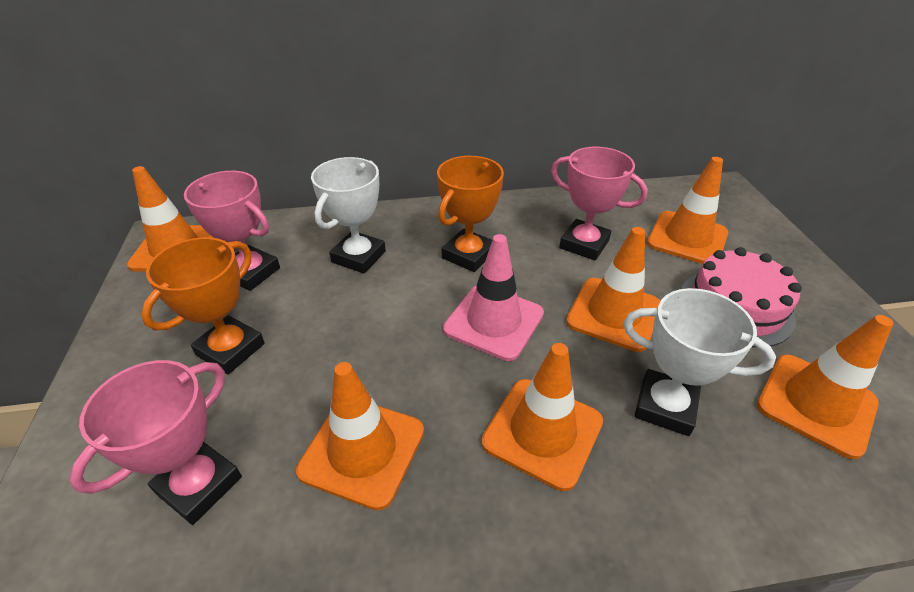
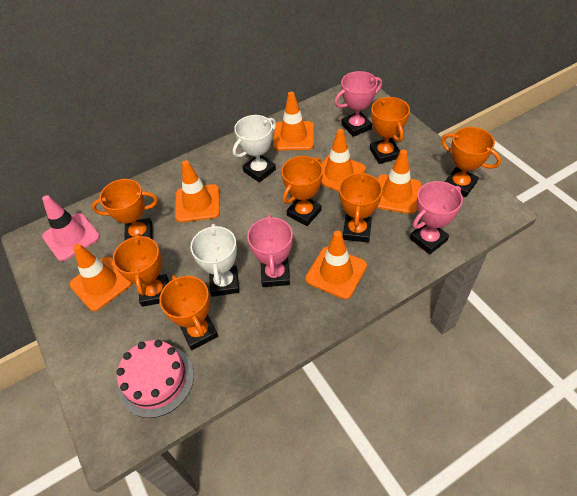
orange trophy: 2 -> 7

